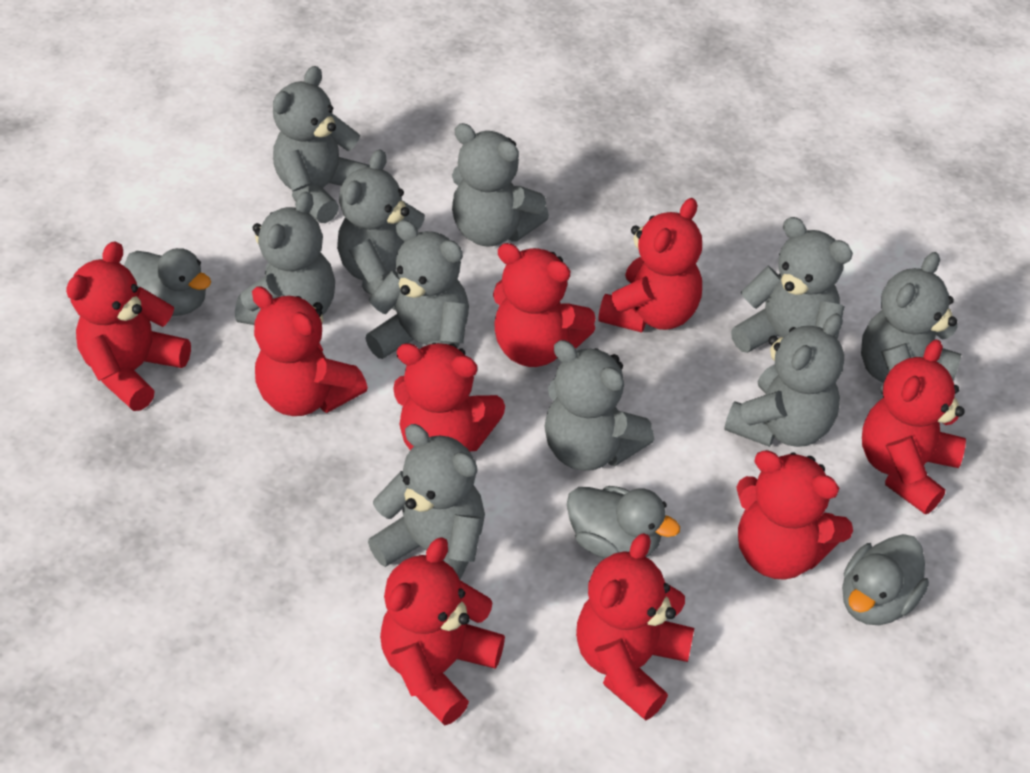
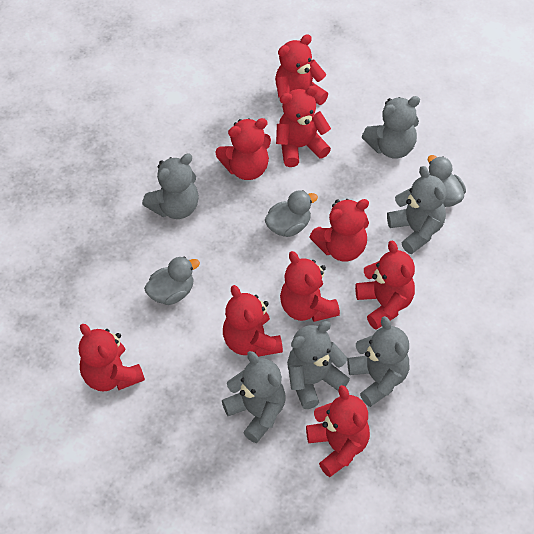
grey teddy bear: 10 -> 6

